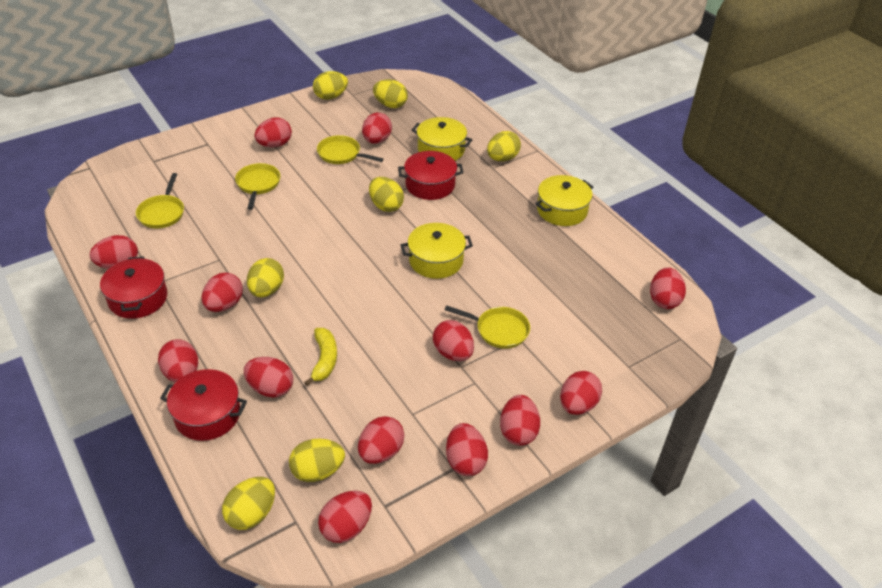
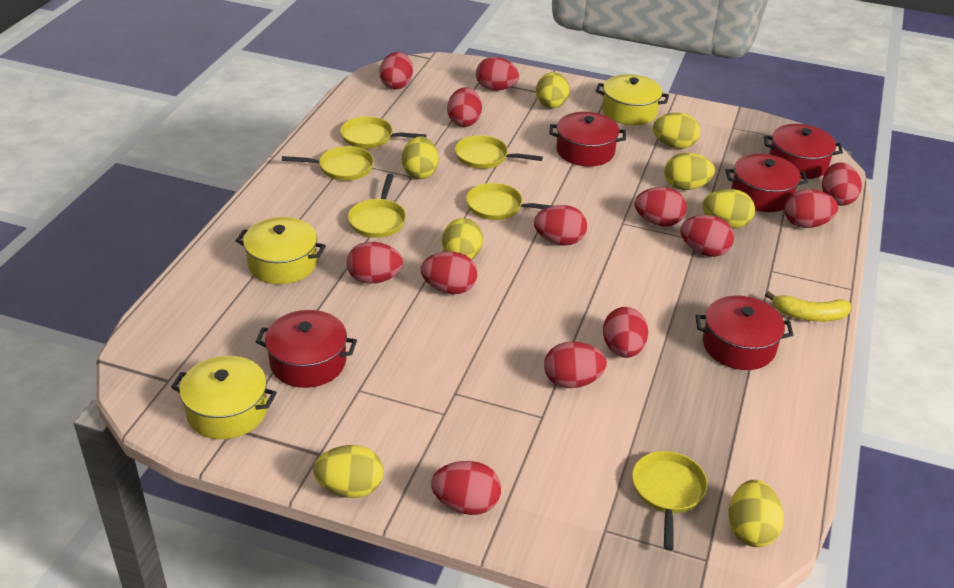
red pot: 3 -> 5
yellow egg: 7 -> 8
yellow pan: 4 -> 6

